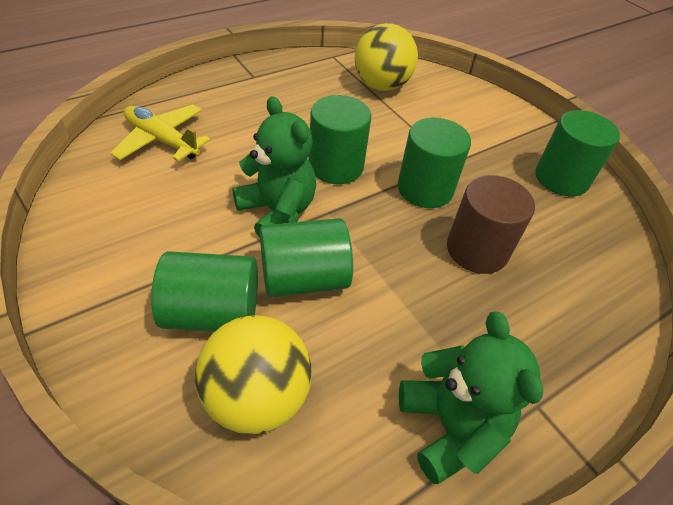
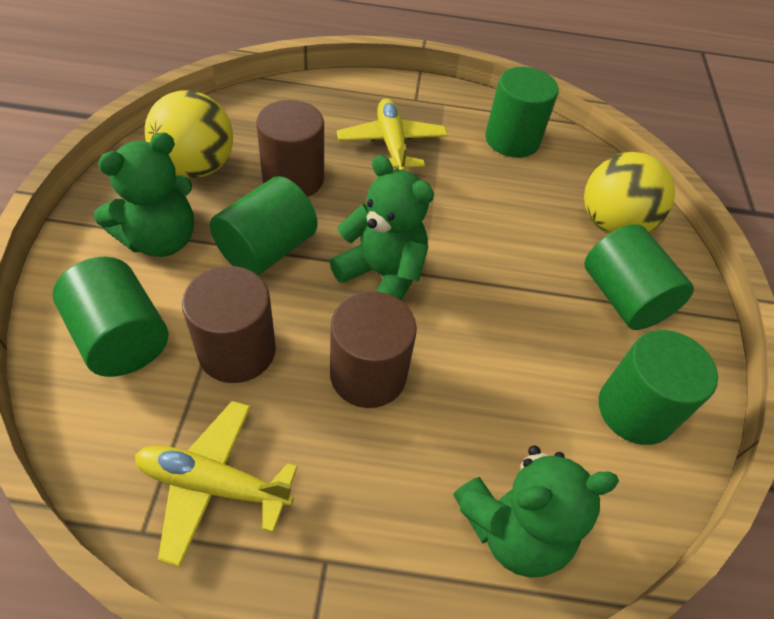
brown cylinder: 1 -> 3
green teddy bear: 2 -> 3
yellow plane: 1 -> 2

